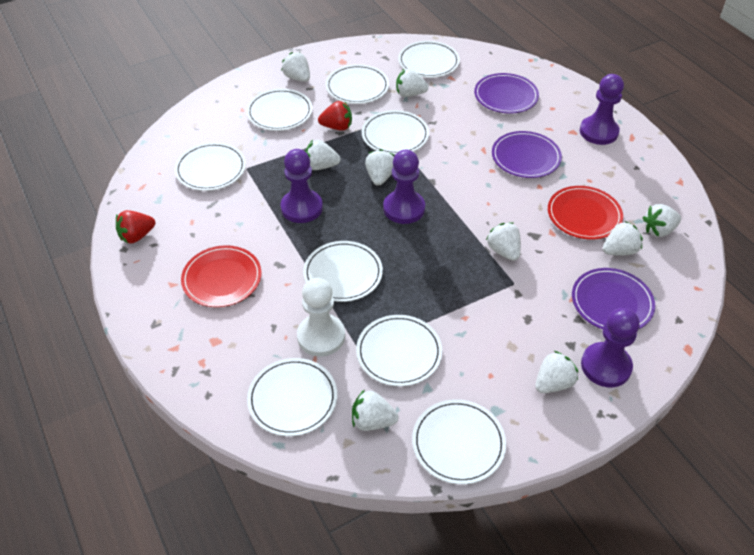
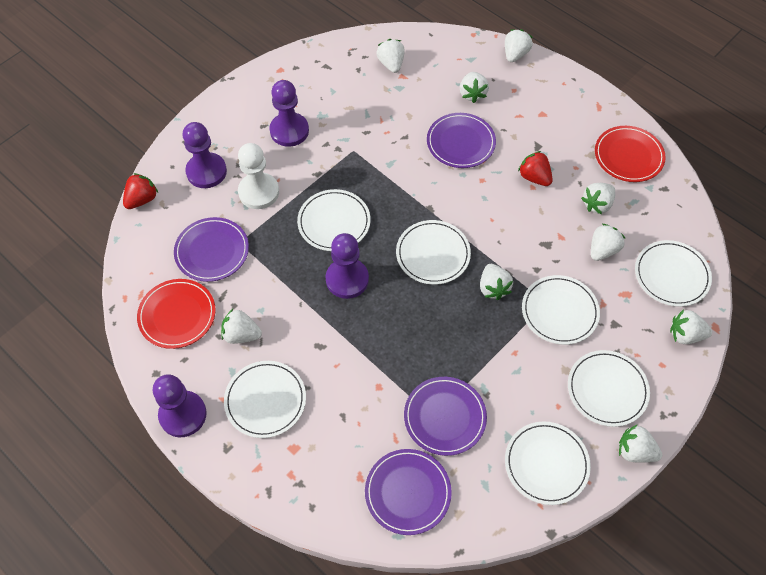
purple plate: 3 -> 4
white plate: 9 -> 7

